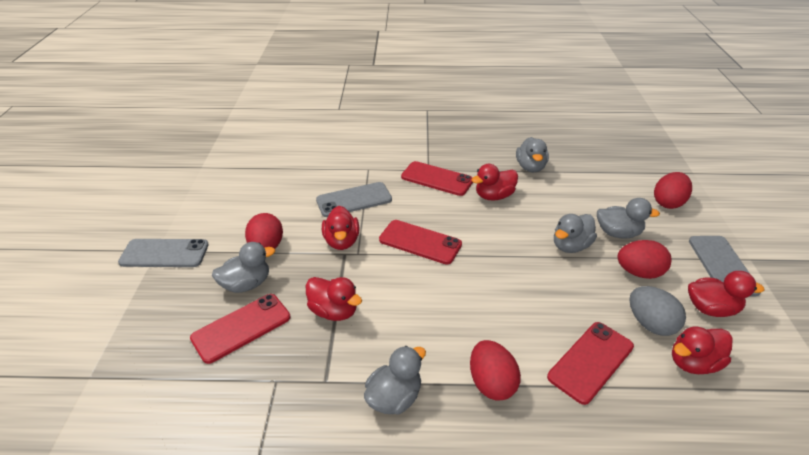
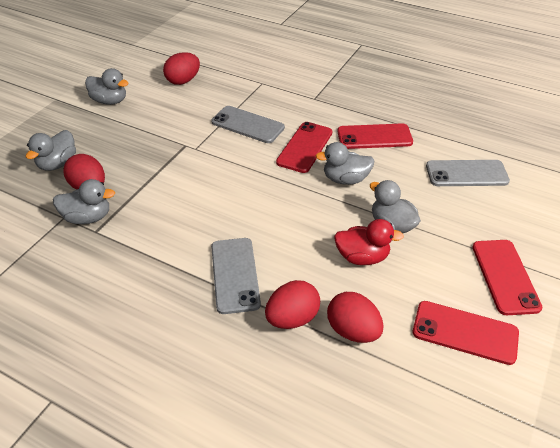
grey egg: 1 -> 0
red duck: 5 -> 1

